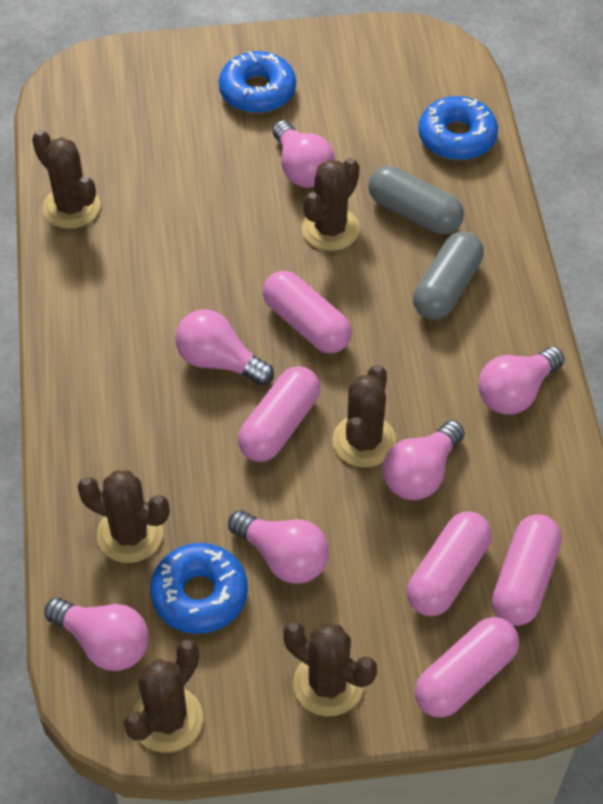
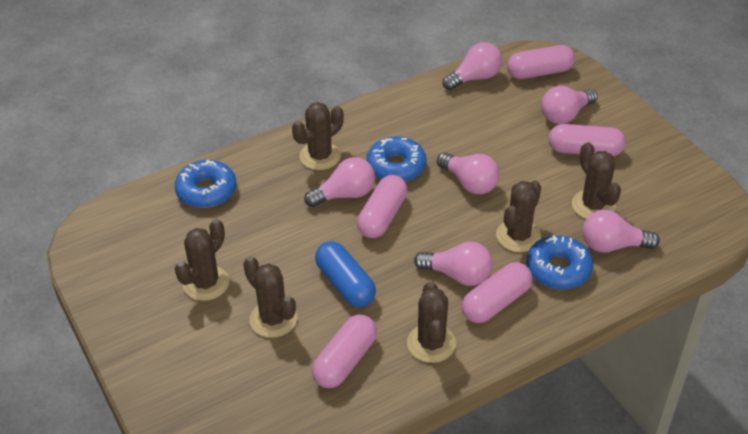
blue capsule: 0 -> 1
grey capsule: 2 -> 0

